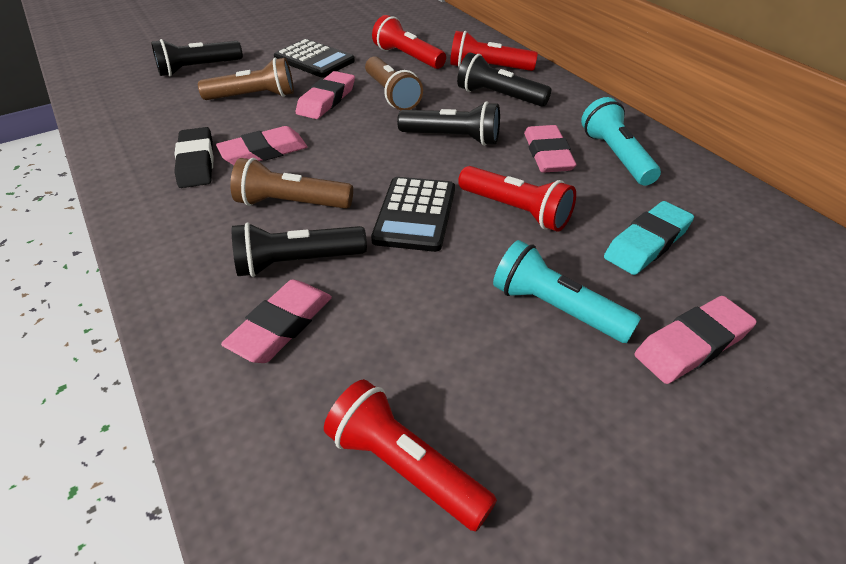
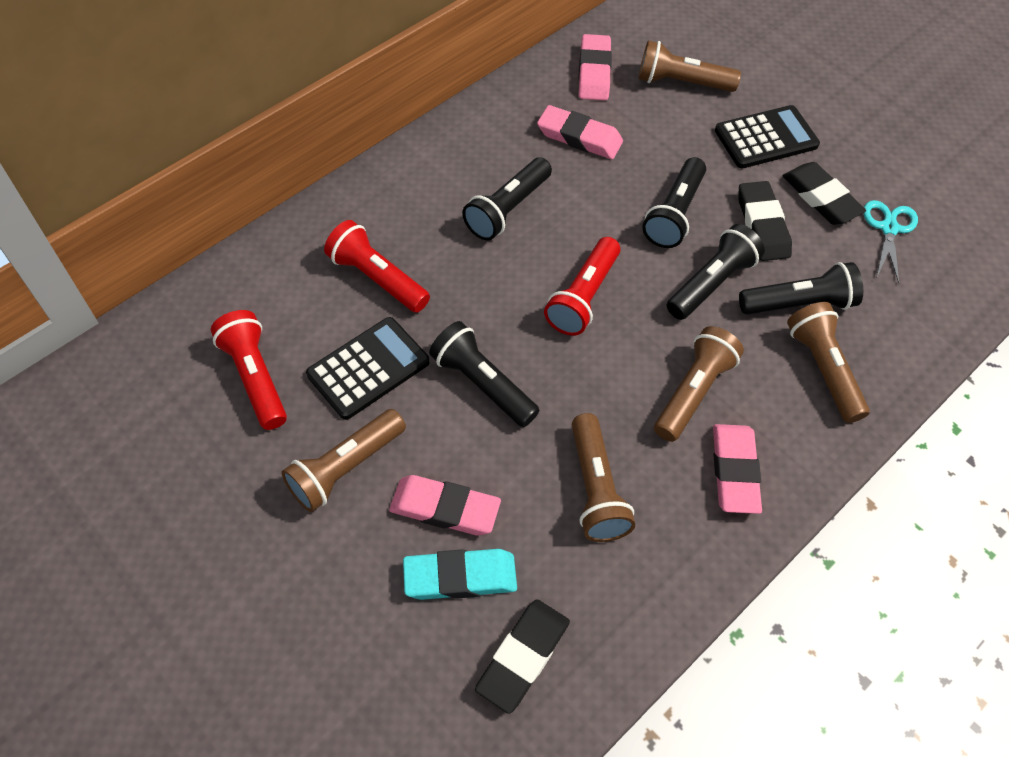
black eraser: 1 -> 3
black flashlight: 4 -> 5
brown flashlight: 3 -> 5
pink eraser: 5 -> 4
red flashlight: 4 -> 3
turquoise flashlight: 2 -> 0
turquoise scissors: 0 -> 1

